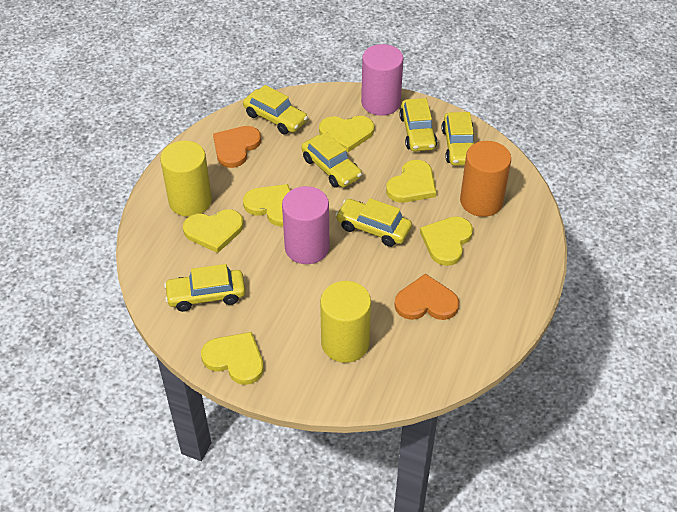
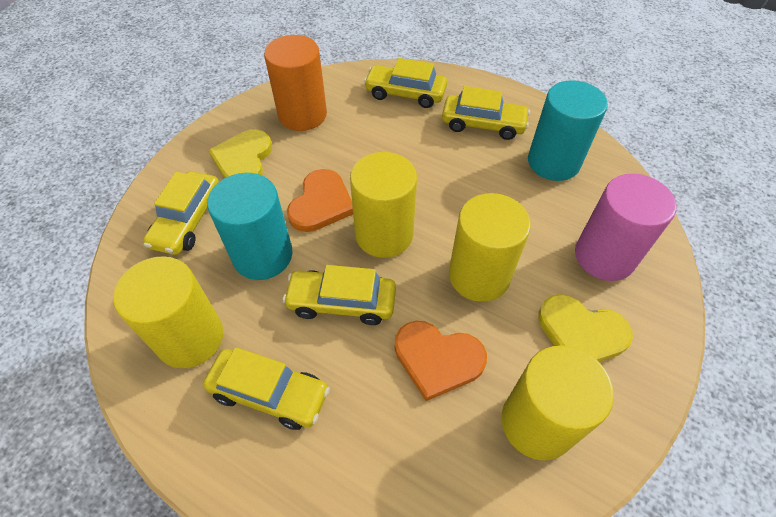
pink cylinder: 2 -> 1
turquoise cylinder: 0 -> 2
yellow car: 6 -> 5
yellow cylinder: 2 -> 4
yellow heart: 6 -> 2

